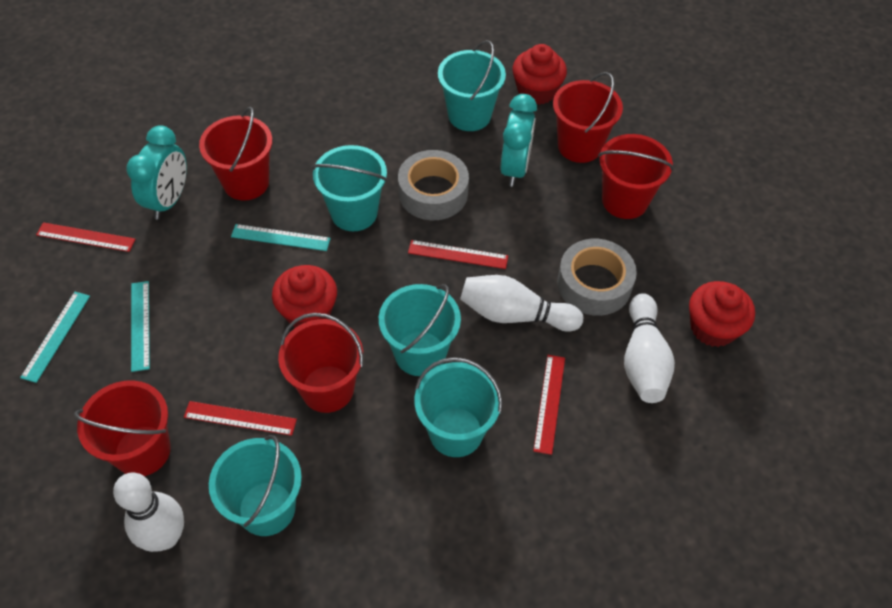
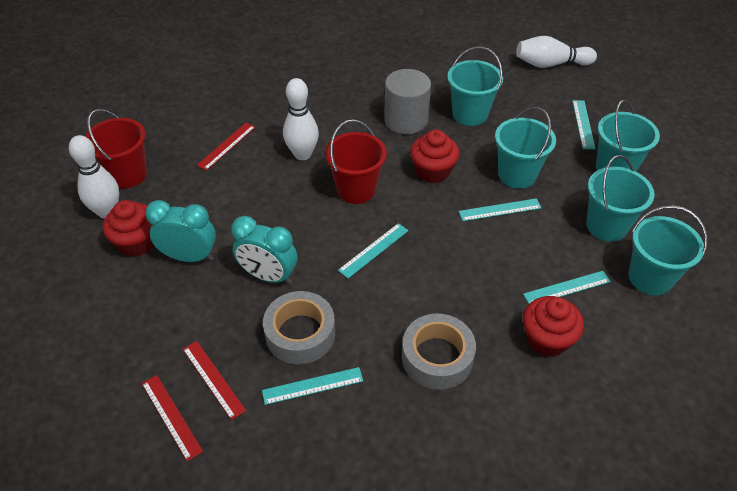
grey cylinder: 0 -> 1
red bucket: 5 -> 2
red ruler: 4 -> 3
turquoise ruler: 3 -> 5

